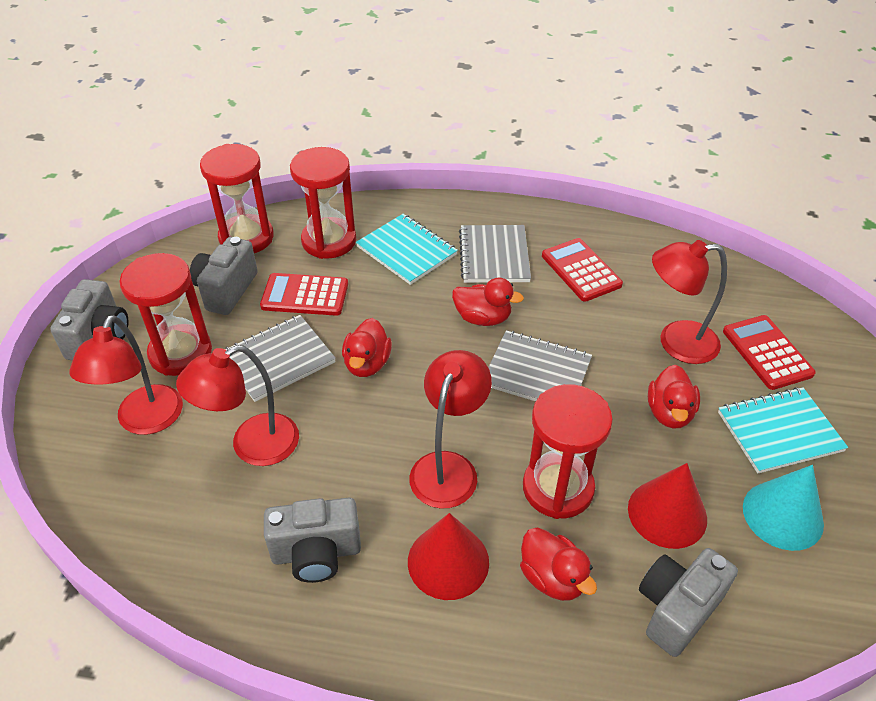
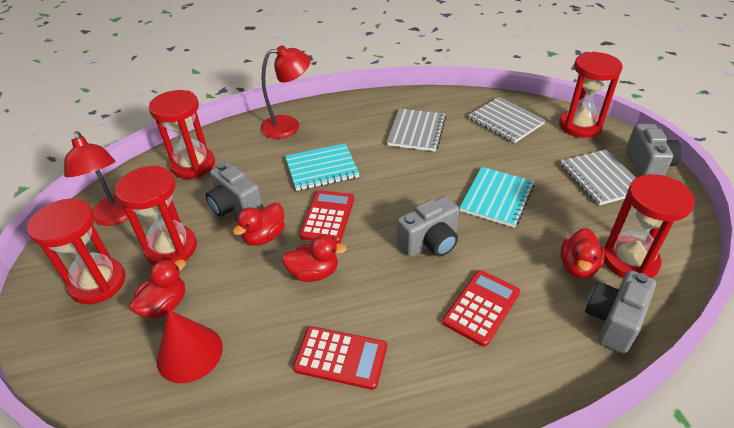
red cone: 2 -> 1
red hourglass: 4 -> 5
red lamp: 4 -> 2
turquoise cone: 1 -> 0

